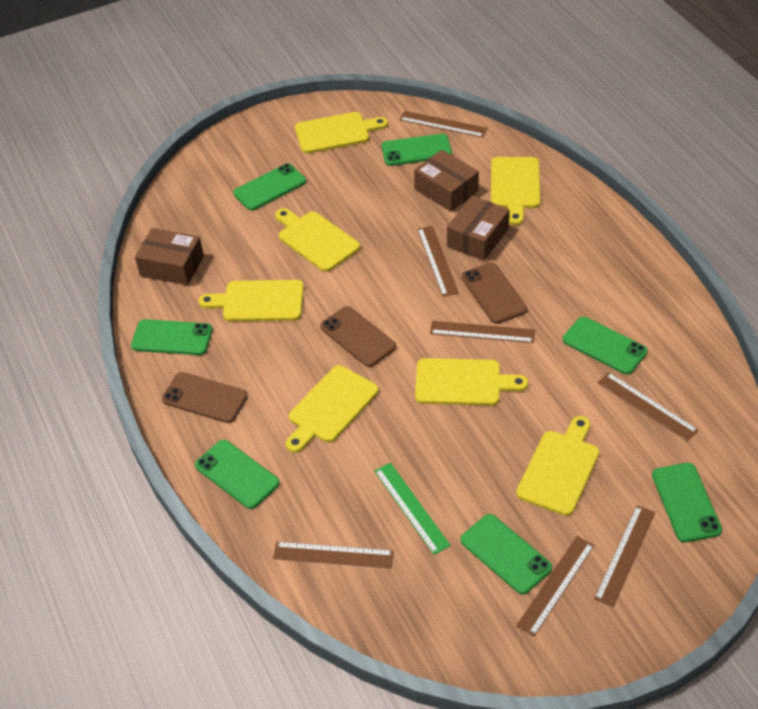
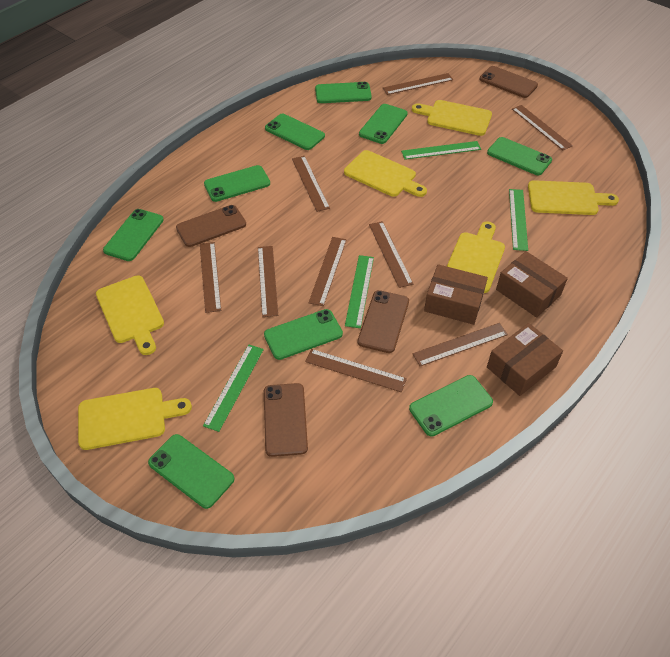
brown phone: 3 -> 4
brown ruler: 7 -> 9
green phone: 7 -> 9
green ruler: 1 -> 4
yellow cutting board: 7 -> 6

